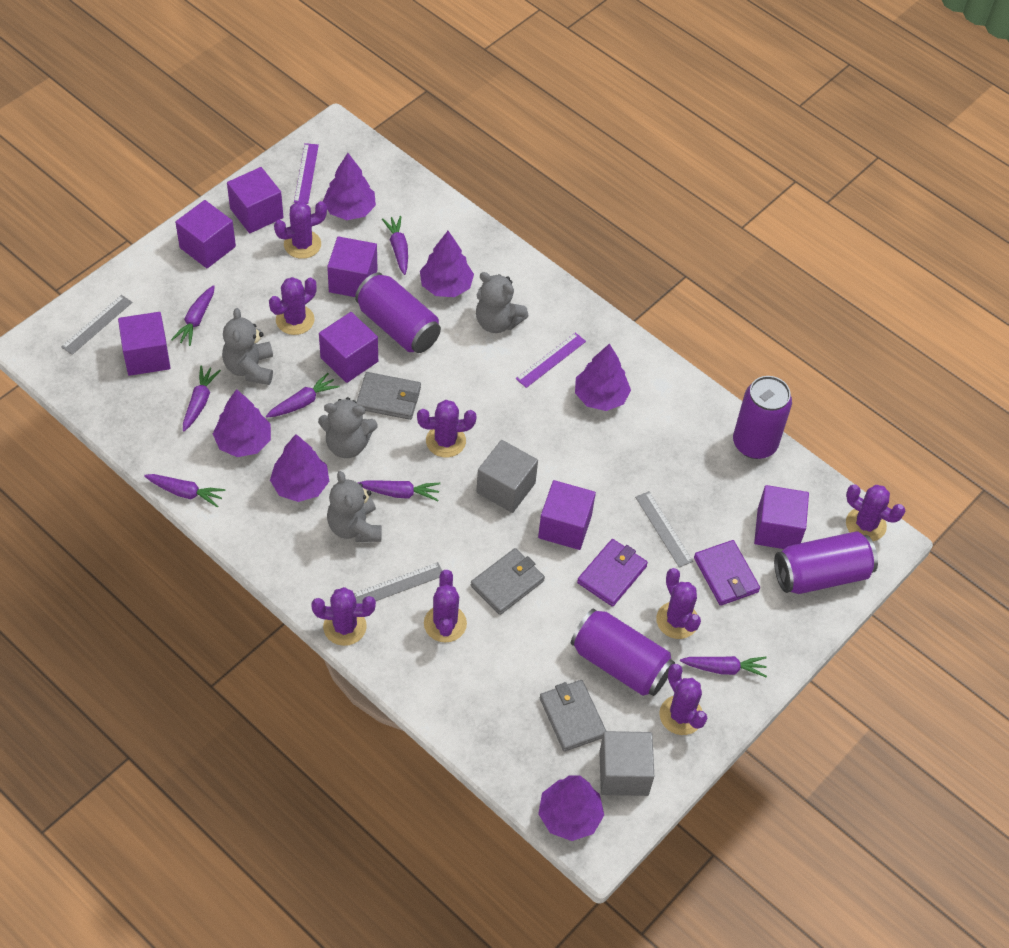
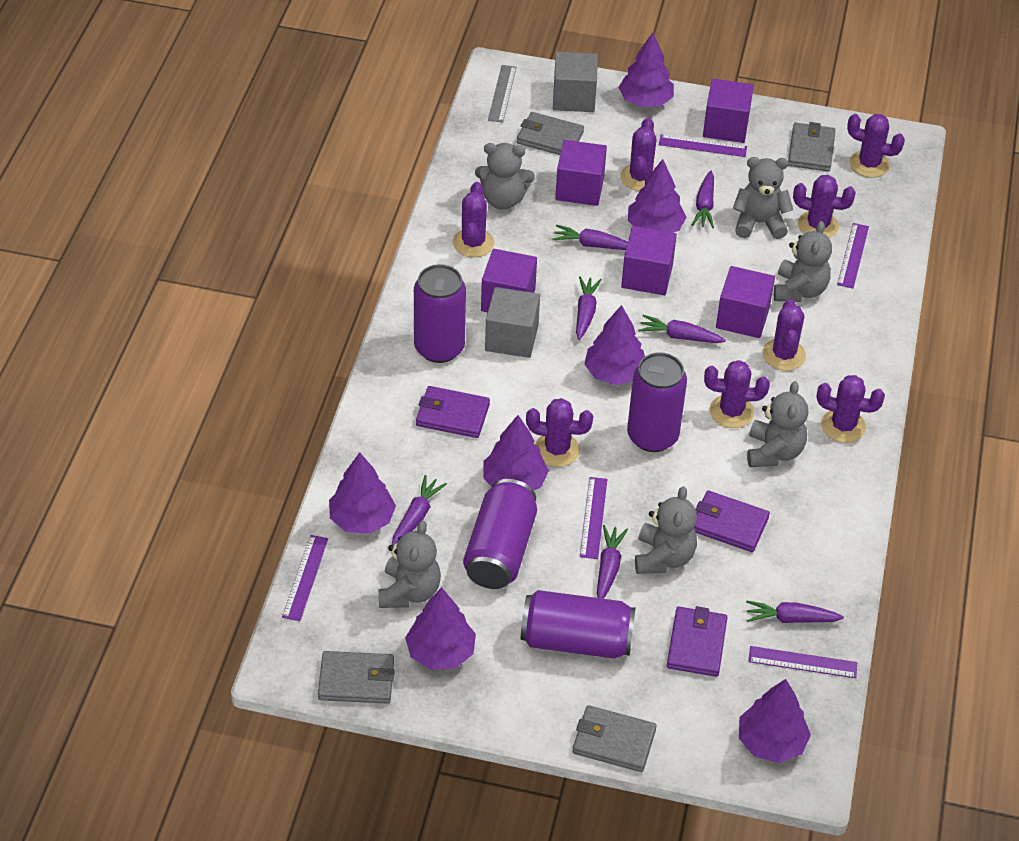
grey ruler: 3 -> 1
grey teddy bear: 4 -> 6
grey wallet: 3 -> 4
purple cube: 7 -> 5
purple ruler: 2 -> 5
purple tree: 6 -> 7
purple wallet: 2 -> 3

